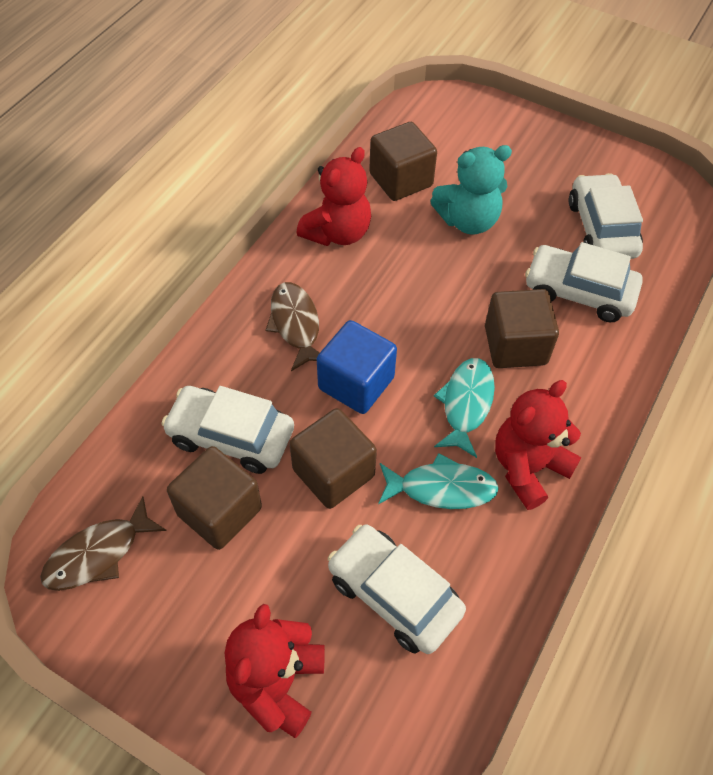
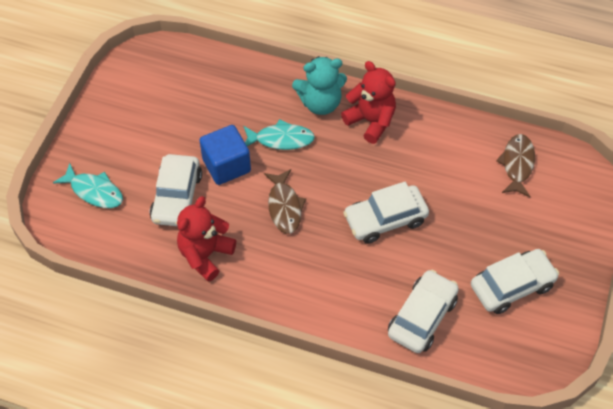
brown cube: 4 -> 0
red teddy bear: 3 -> 2

